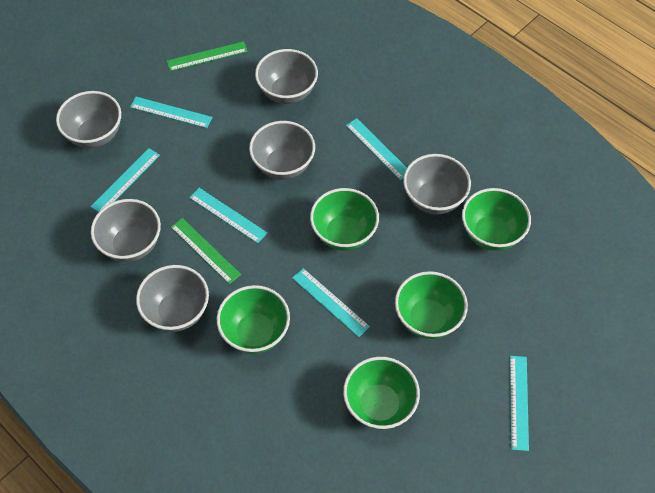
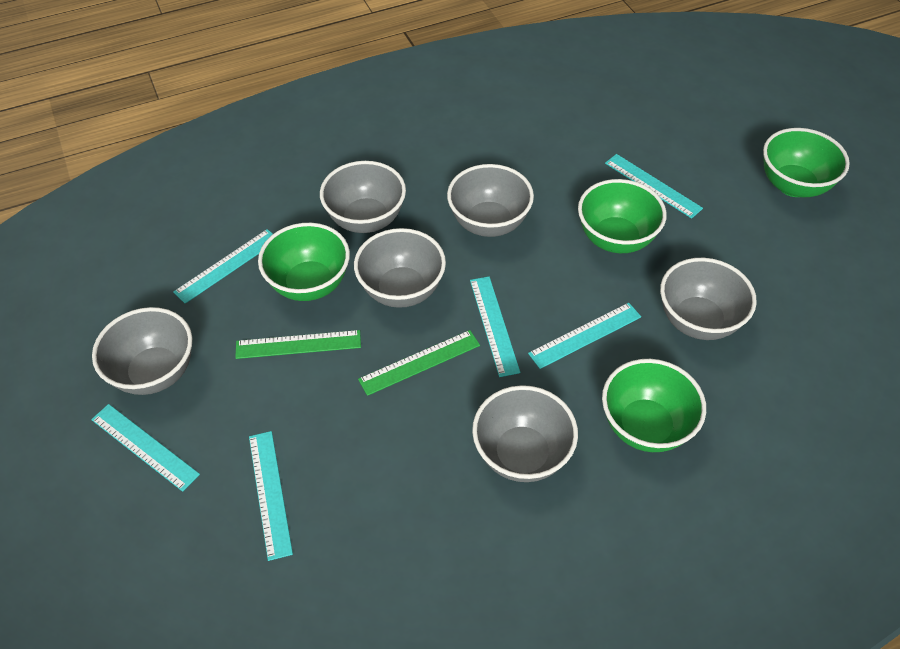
green bowl: 5 -> 4

